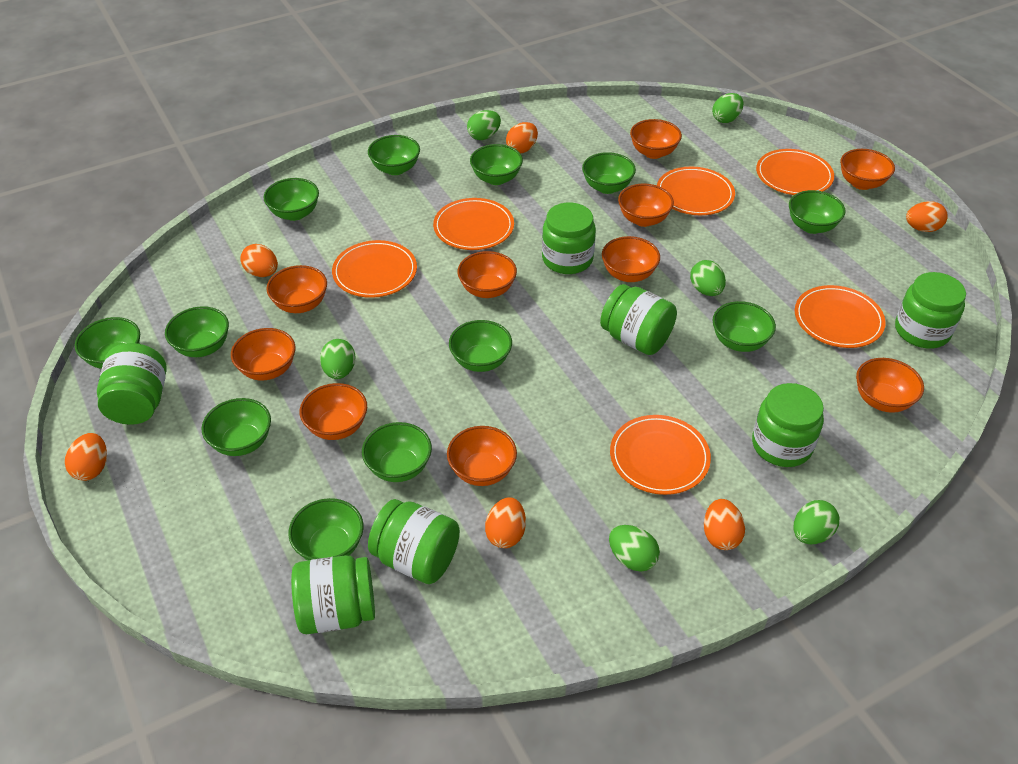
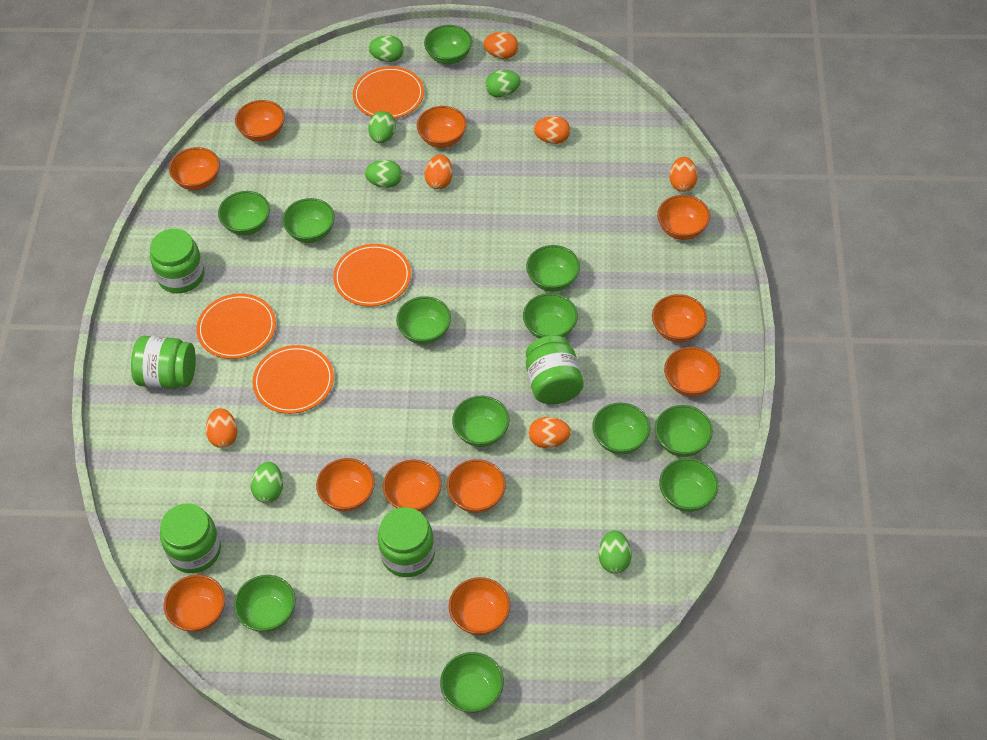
green jar: 7 -> 5
orange bowl: 10 -> 11
orange plate: 6 -> 4

